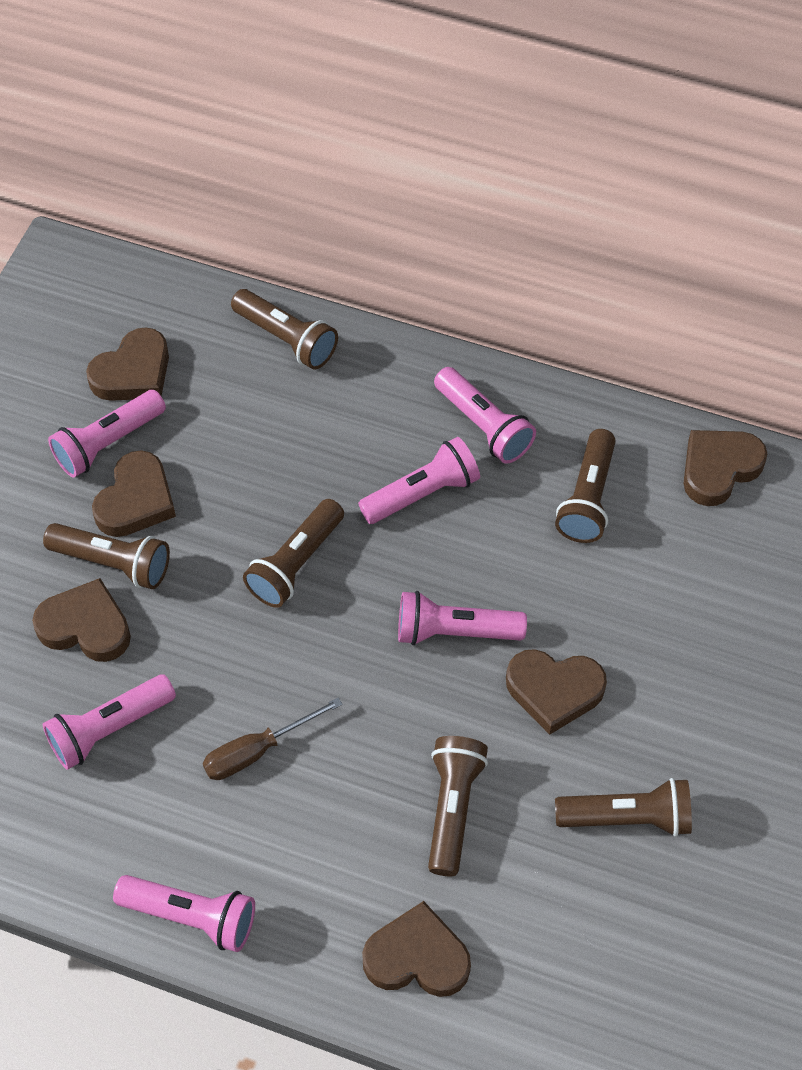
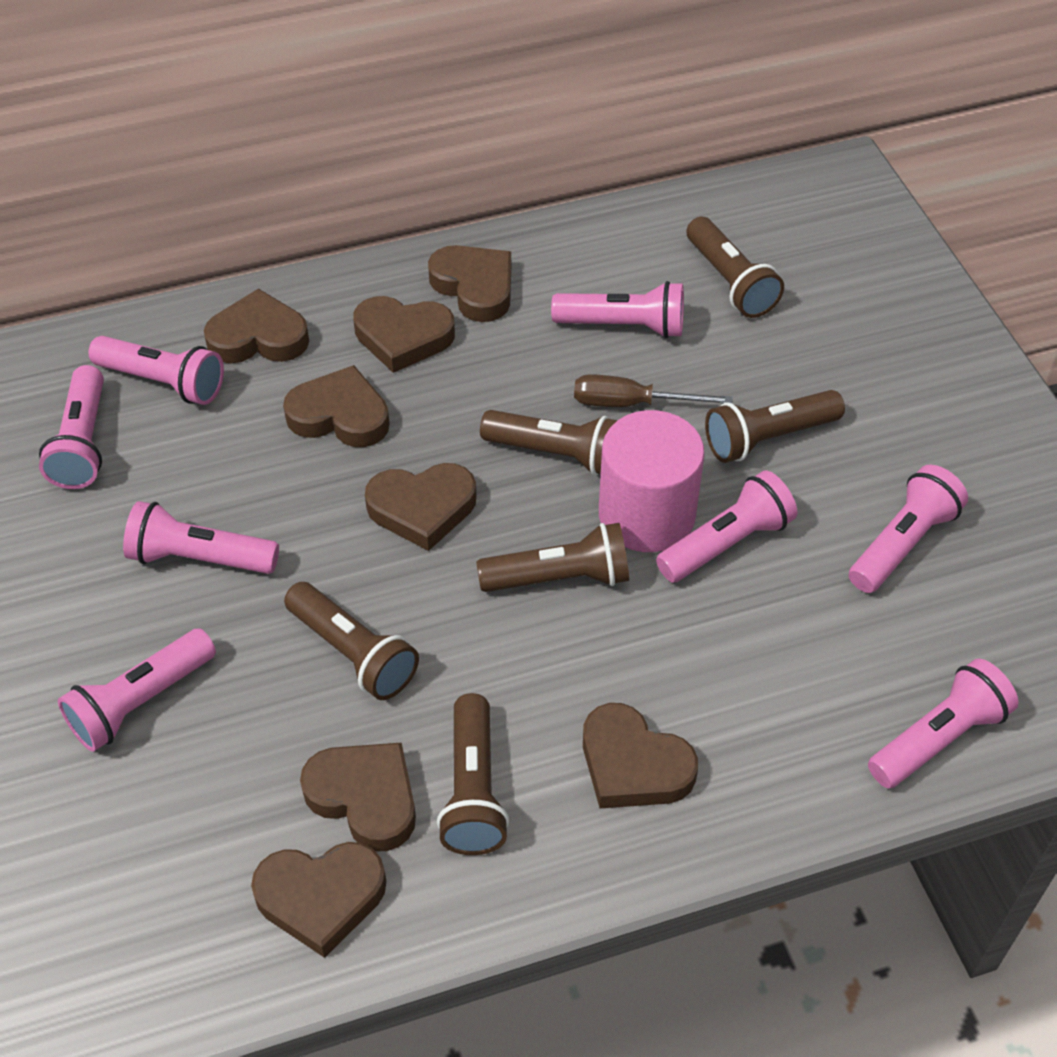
brown heart: 6 -> 8
pink cylinder: 0 -> 1
pink flashlight: 6 -> 8

